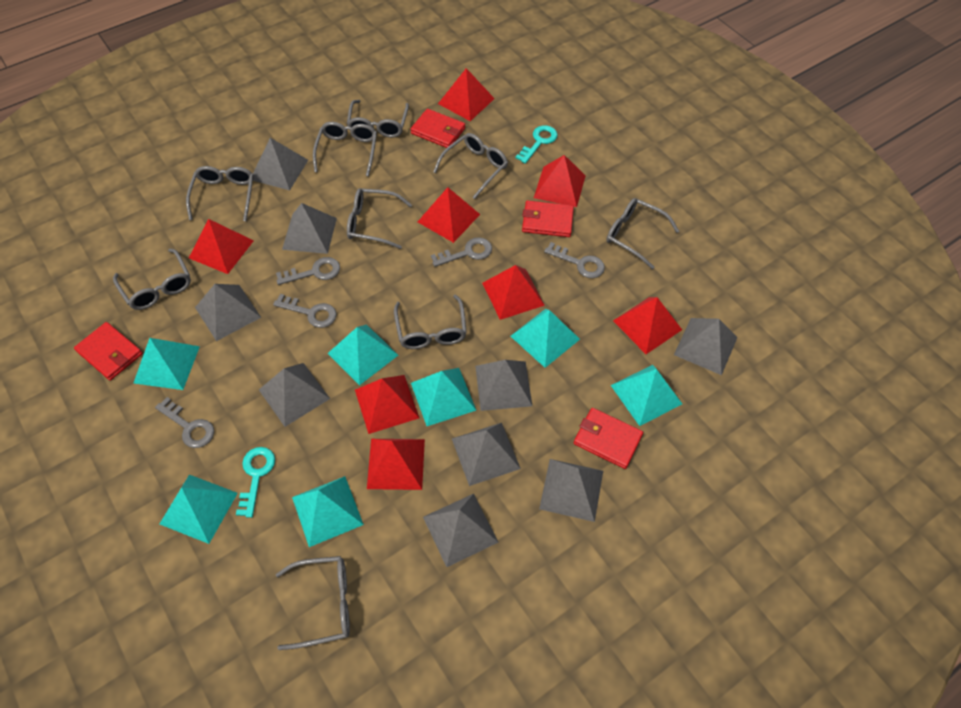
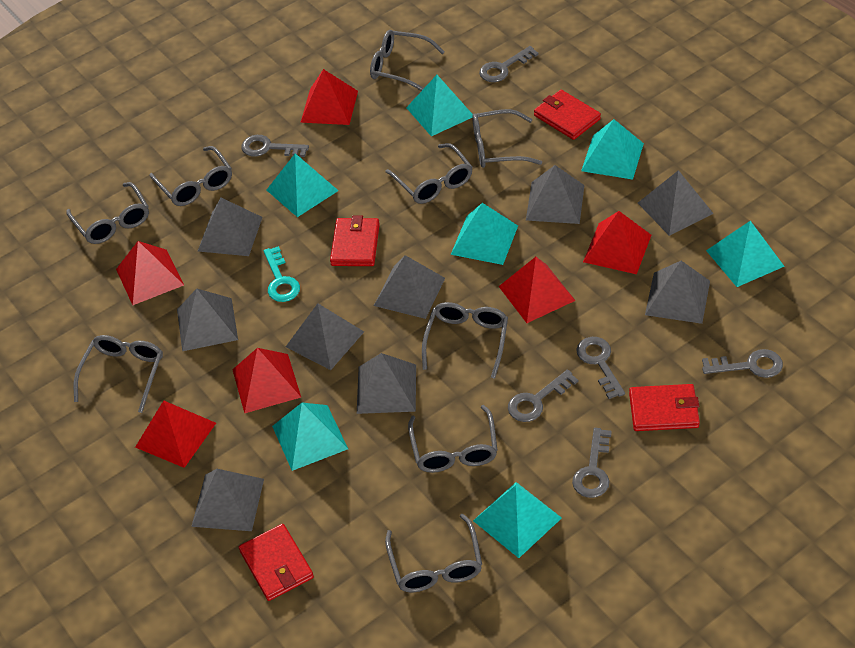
grey key: 5 -> 6
red pyramid: 8 -> 6
turquoise key: 2 -> 1

